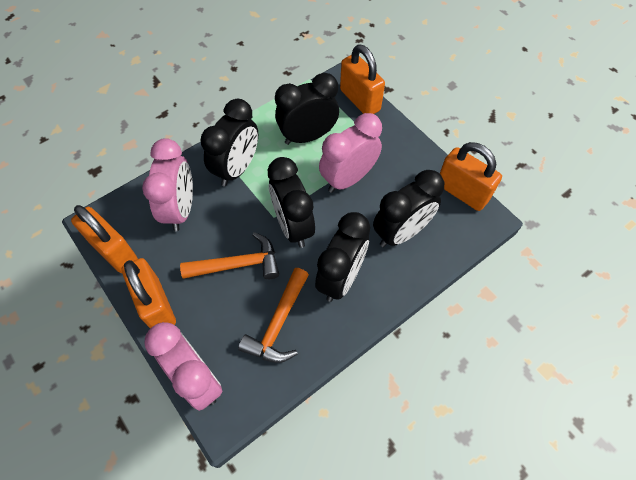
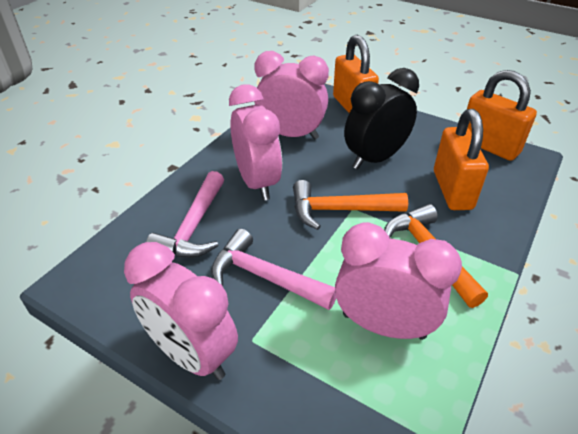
black clock: 5 -> 1
orange padlock: 4 -> 3
pink clock: 3 -> 4
pink hammer: 0 -> 2

